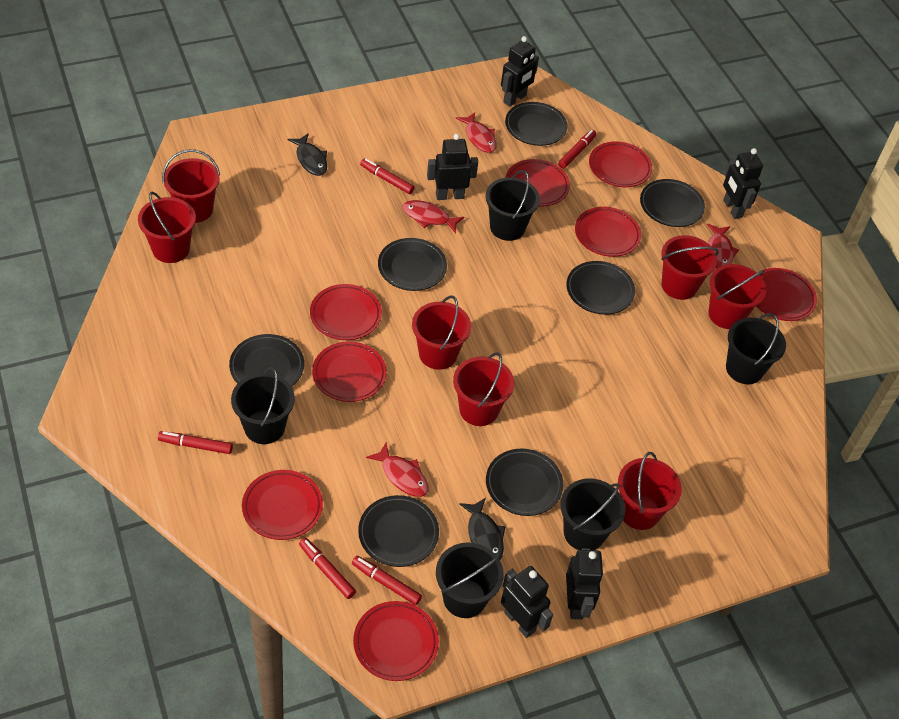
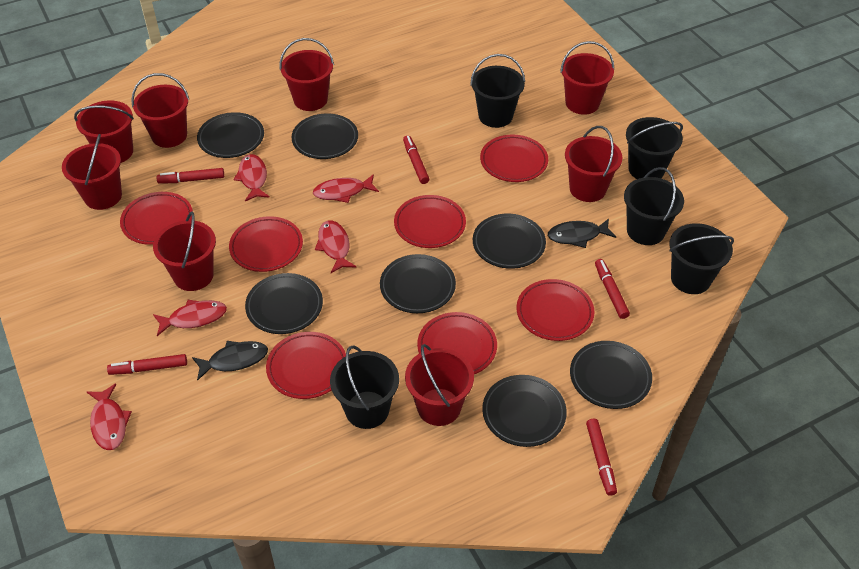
black robot: 5 -> 0
red bucket: 7 -> 8
red fish: 4 -> 5
red plate: 8 -> 7

